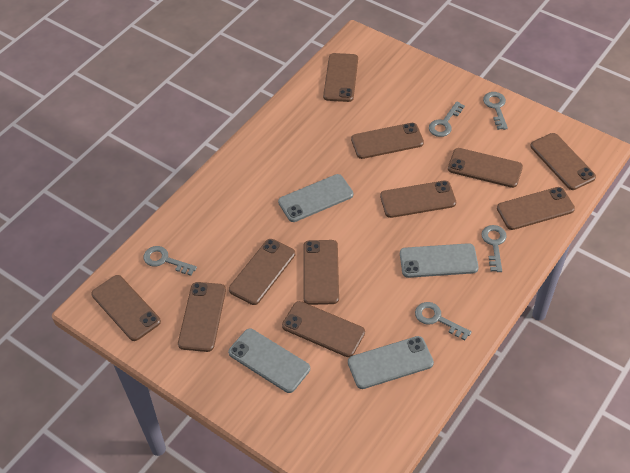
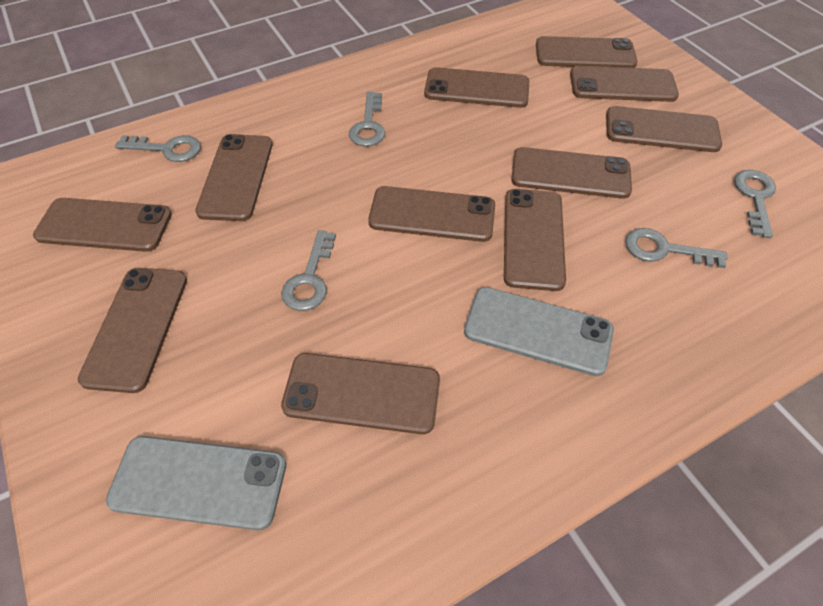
grey phone: 4 -> 2

